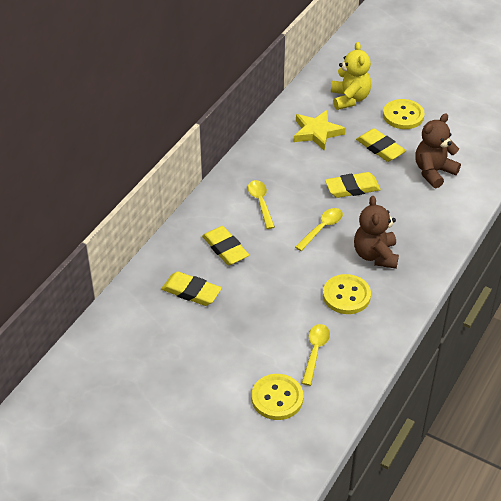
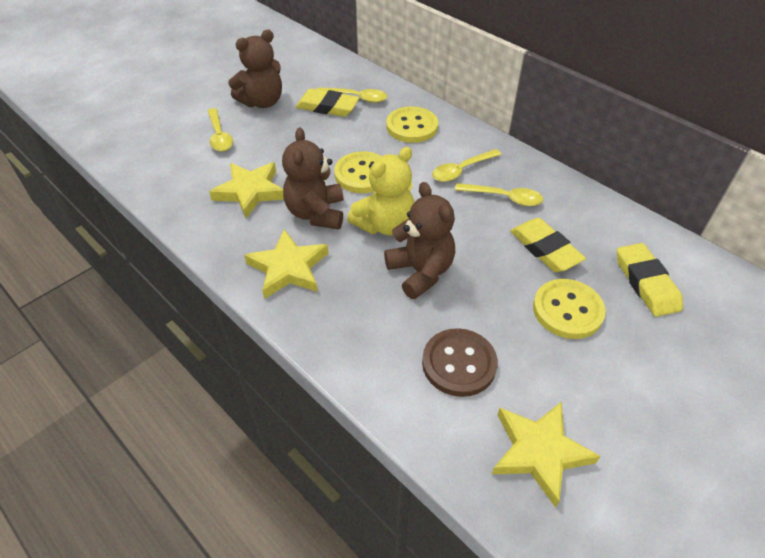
brown button: 0 -> 1
brown teddy bear: 2 -> 3
yellow eraser: 4 -> 3
yellow spoon: 3 -> 4
yellow star: 1 -> 3

